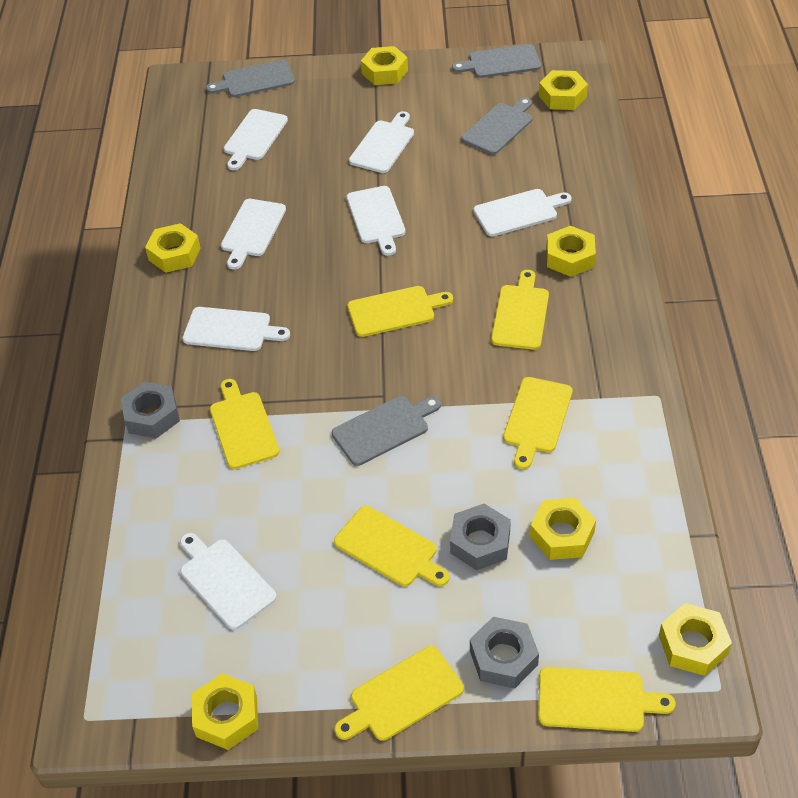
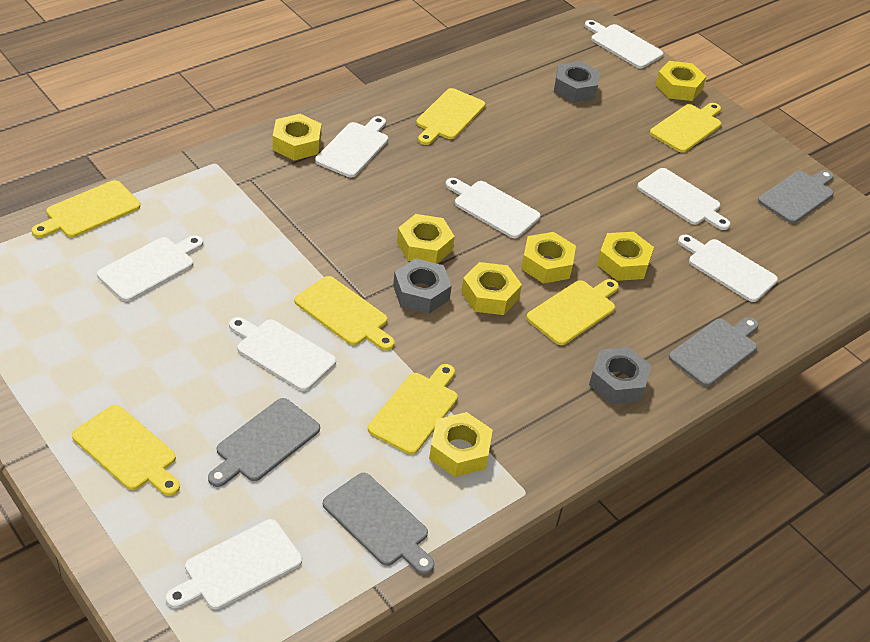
white cutting board: 7 -> 8

